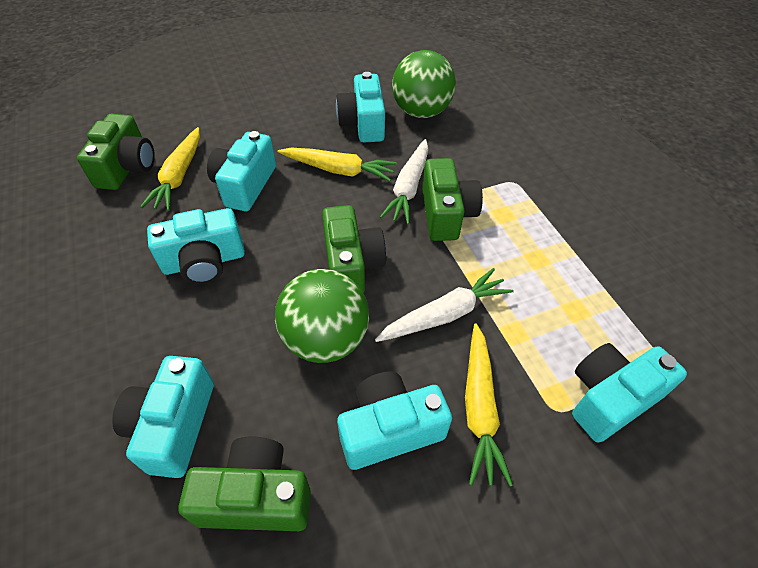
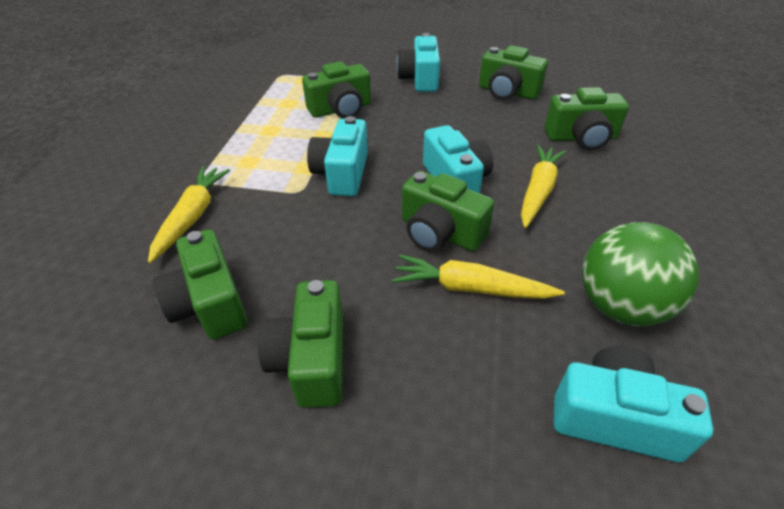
green ball: 2 -> 1
green camera: 4 -> 6
turquoise camera: 6 -> 4
white carrot: 2 -> 0

